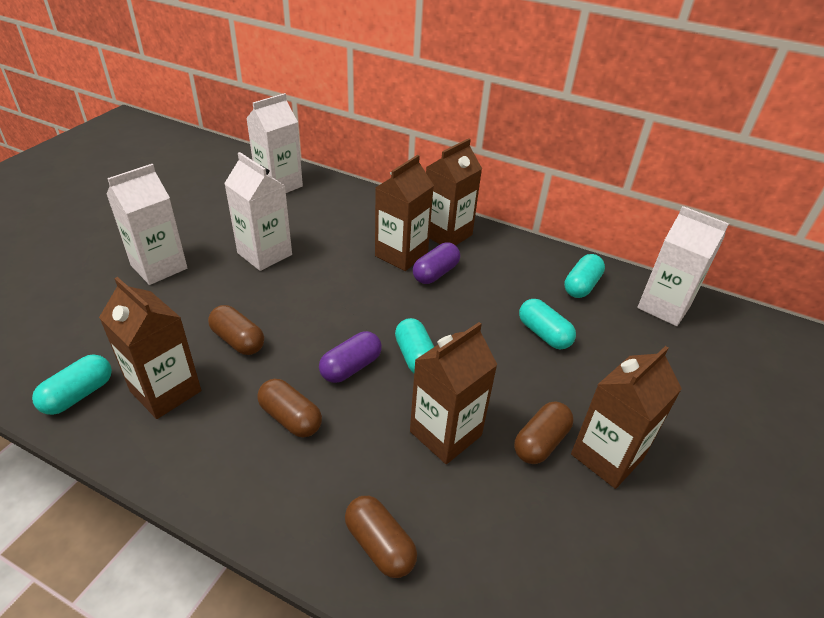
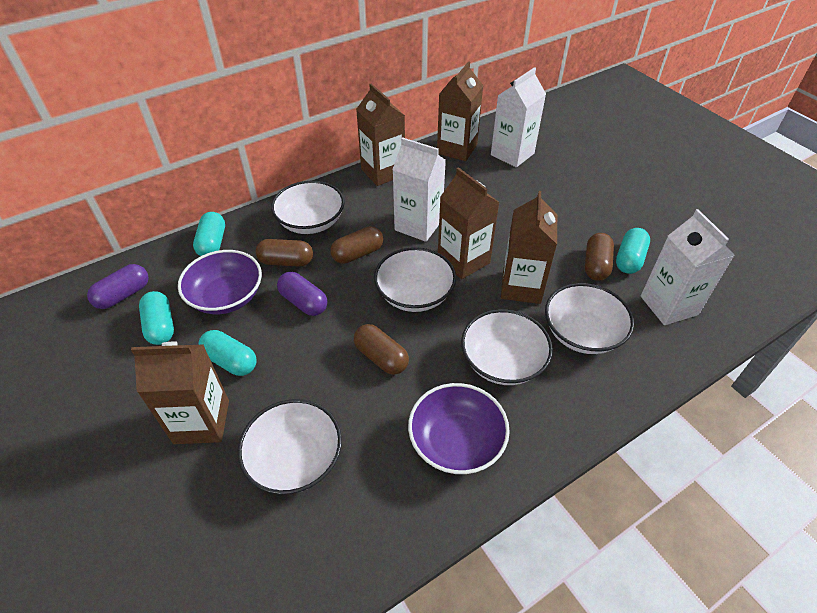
purple bowl: 0 -> 2
white bowl: 0 -> 5
white carton: 4 -> 3

